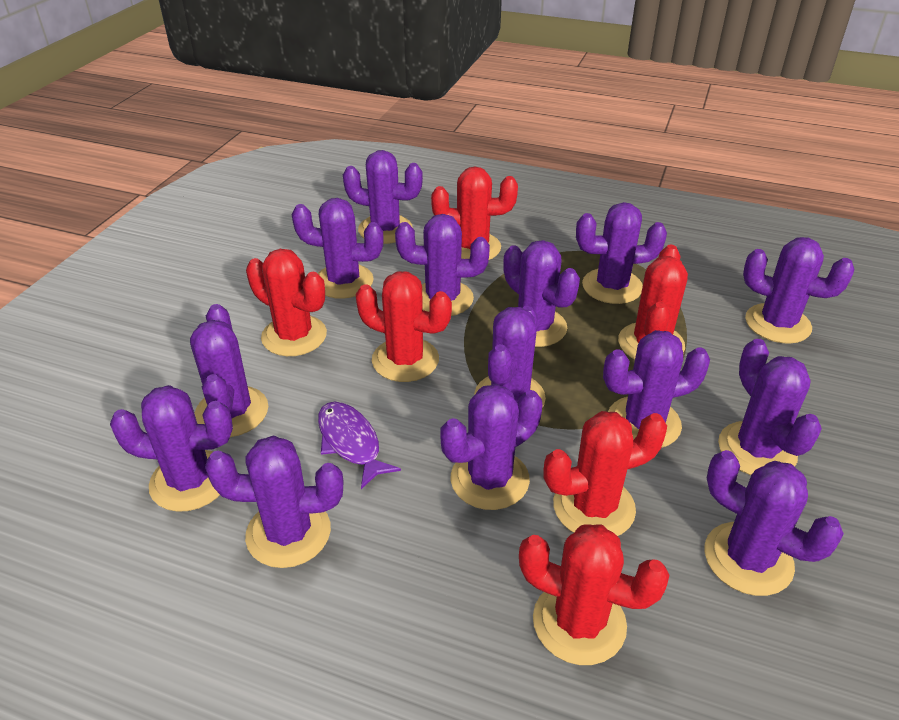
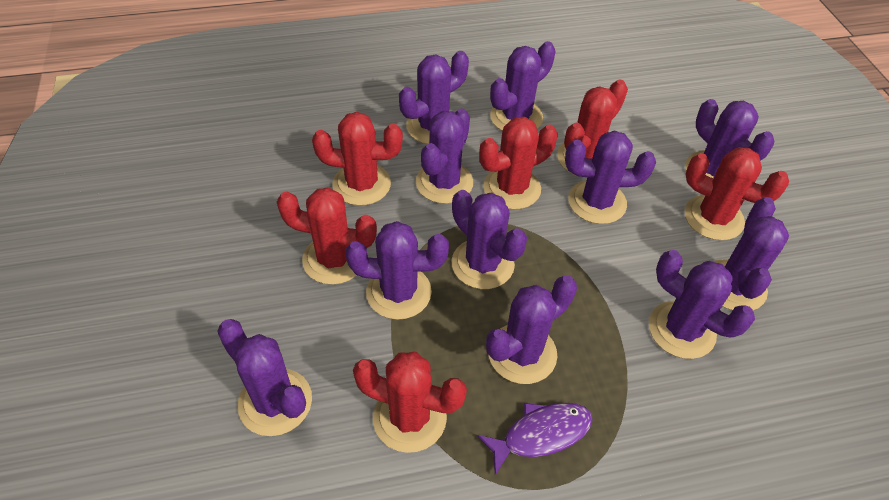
purple cactus: 14 -> 11

